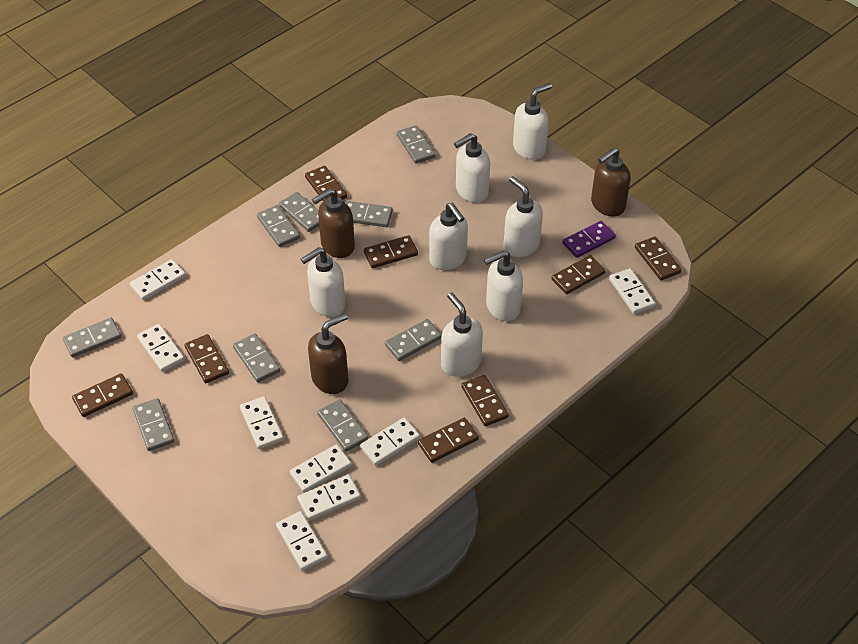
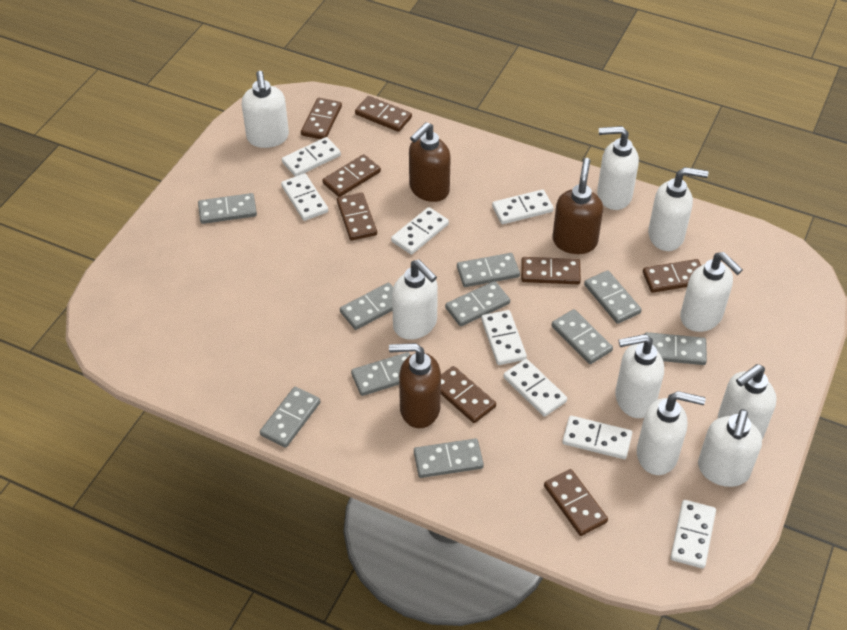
grey domino: 9 -> 10
purple domino: 1 -> 0
white soap dispenser: 7 -> 9

